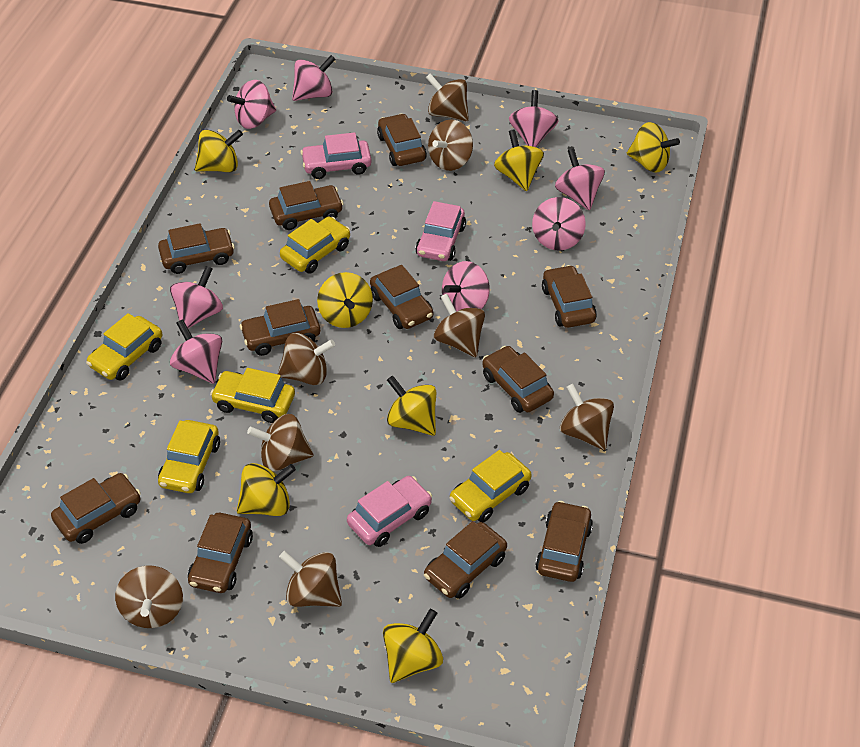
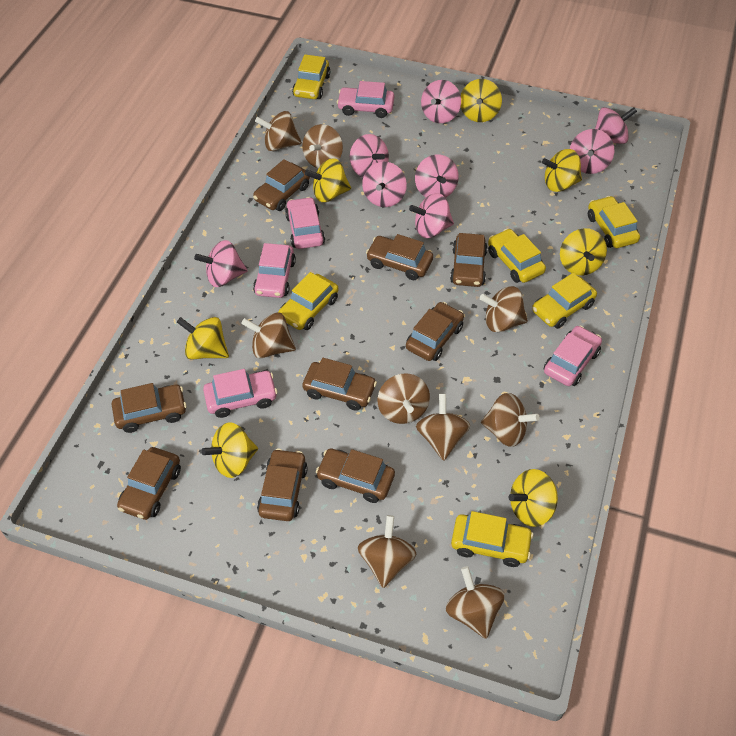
brown car: 11 -> 9
brown spinning top: 8 -> 9
pink car: 3 -> 5
yellow car: 5 -> 6

